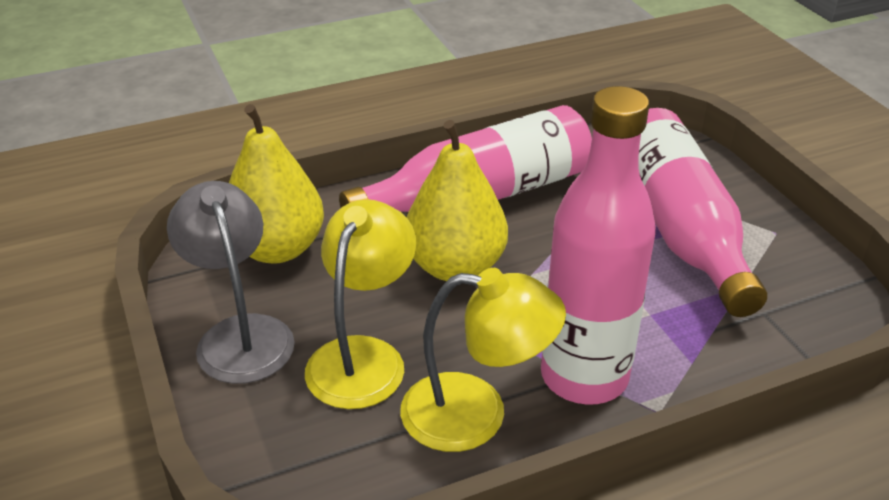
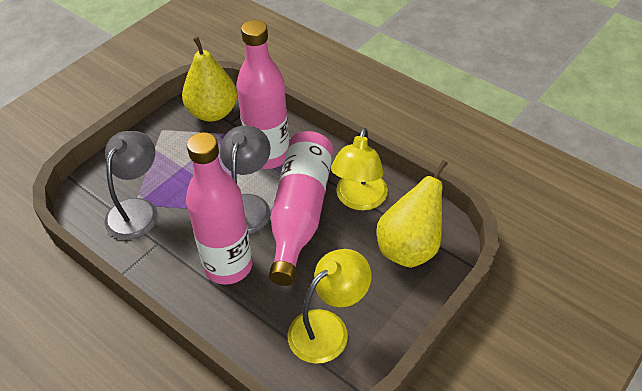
grey lamp: 1 -> 2

